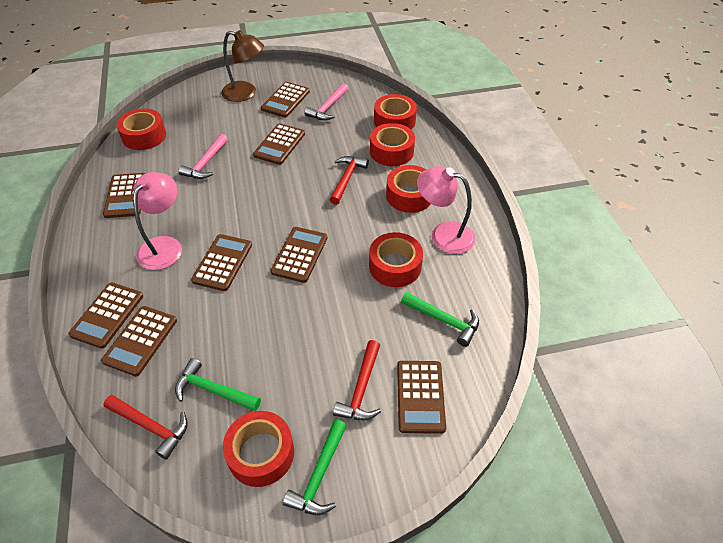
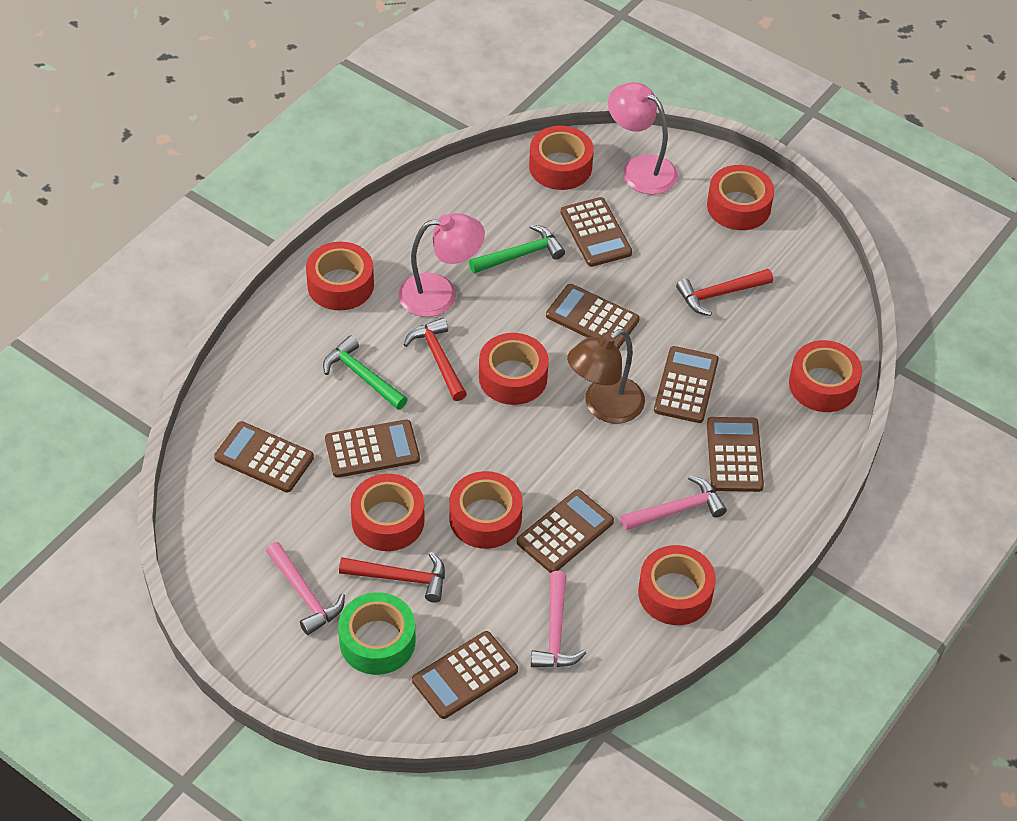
green hammer: 3 -> 2
green tape: 0 -> 1
pink hammer: 2 -> 3
red tape: 6 -> 8

